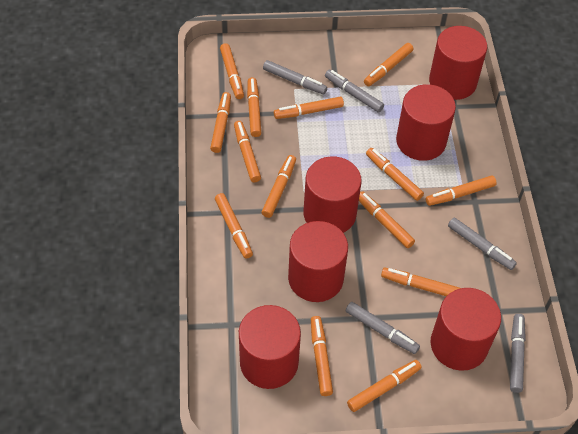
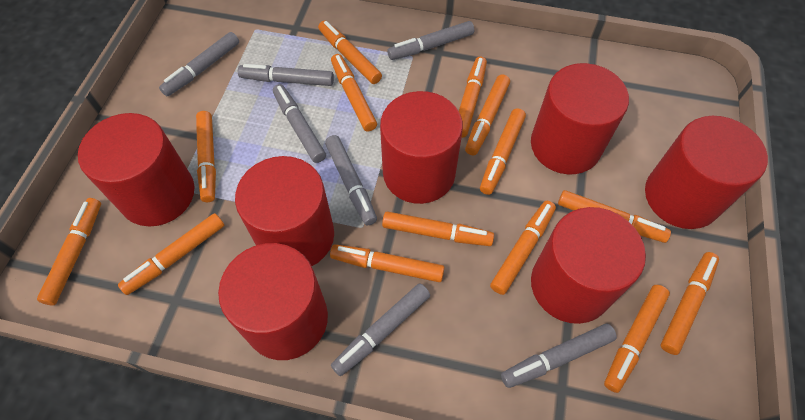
grey marker: 5 -> 7
red cylinder: 6 -> 7

